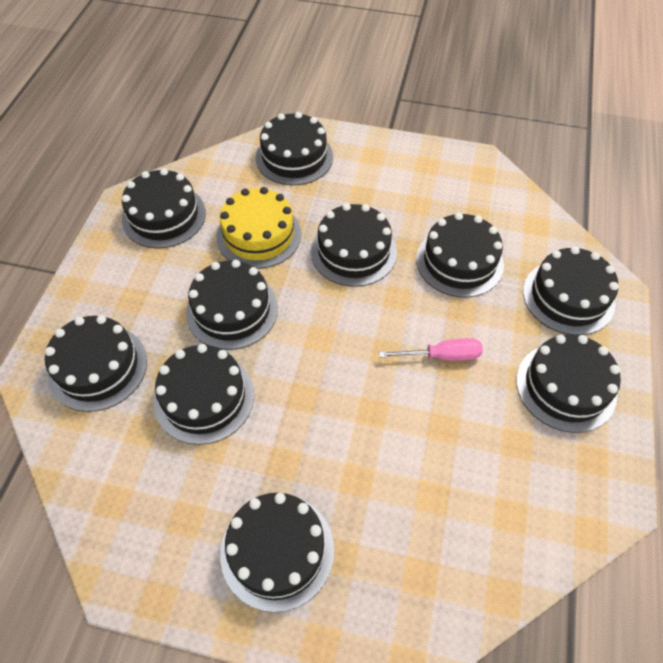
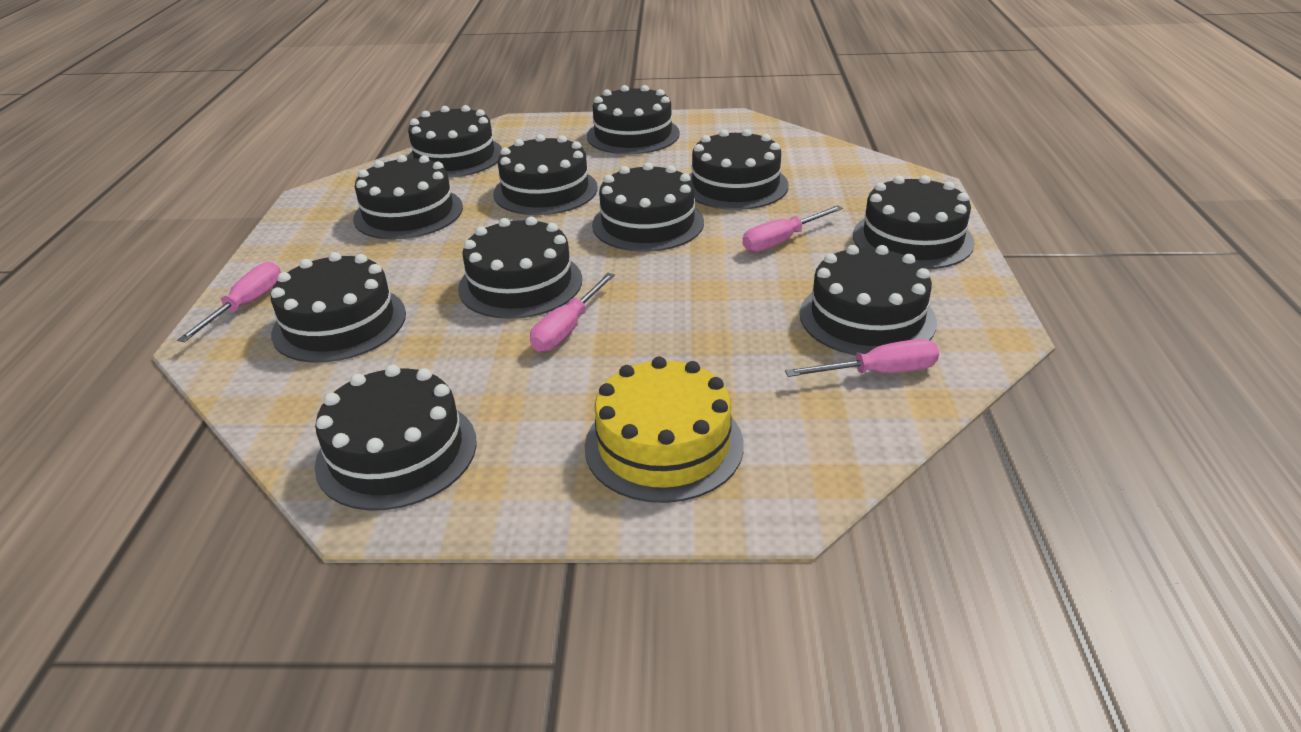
black cake: 10 -> 11
pink screwdriver: 1 -> 4

